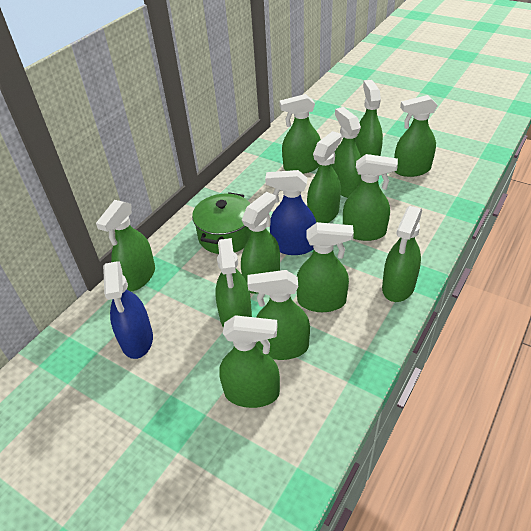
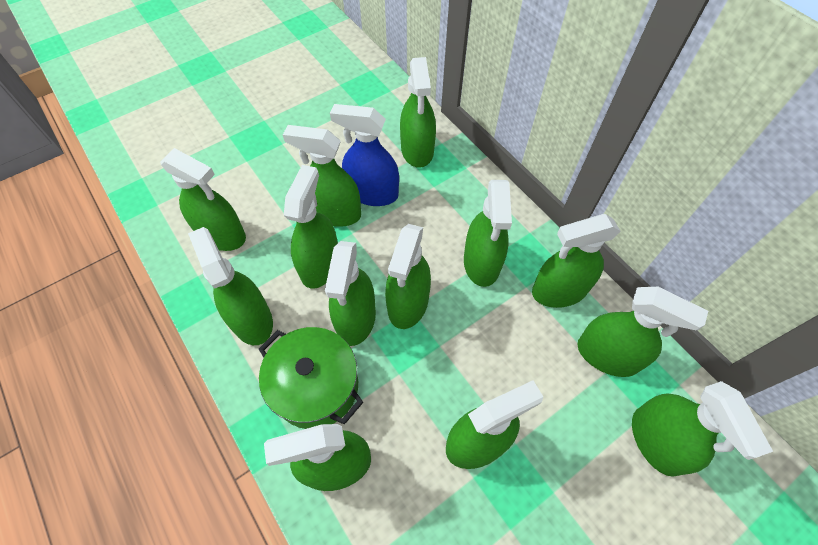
blue spray bottle: 2 -> 1

